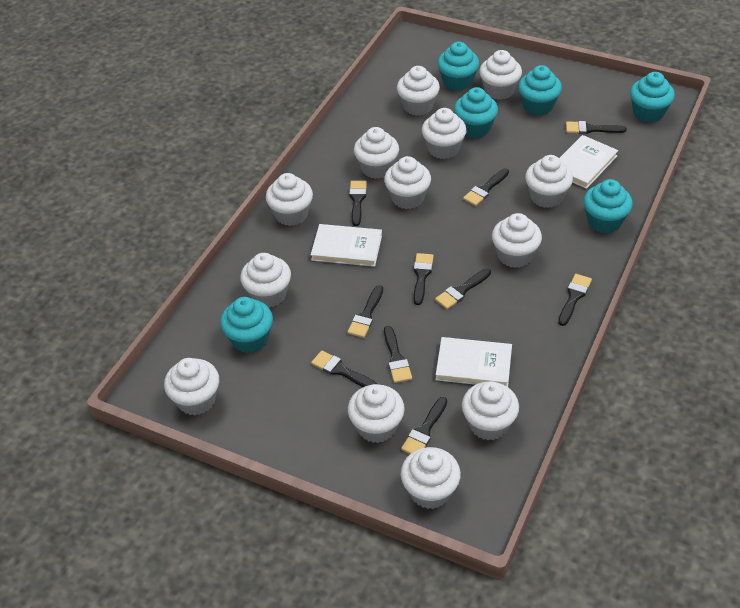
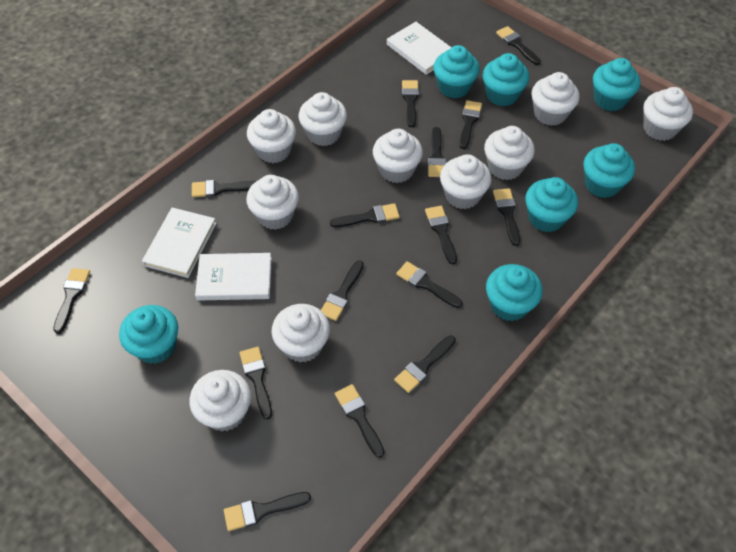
black brush: 10 -> 15
turquoise cupcake: 6 -> 7
white cupcake: 13 -> 10

